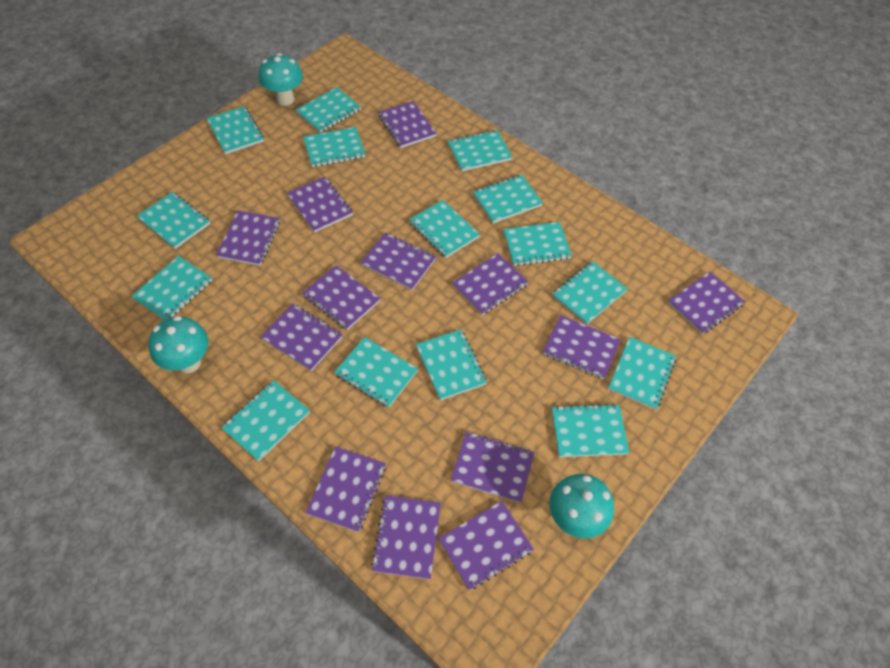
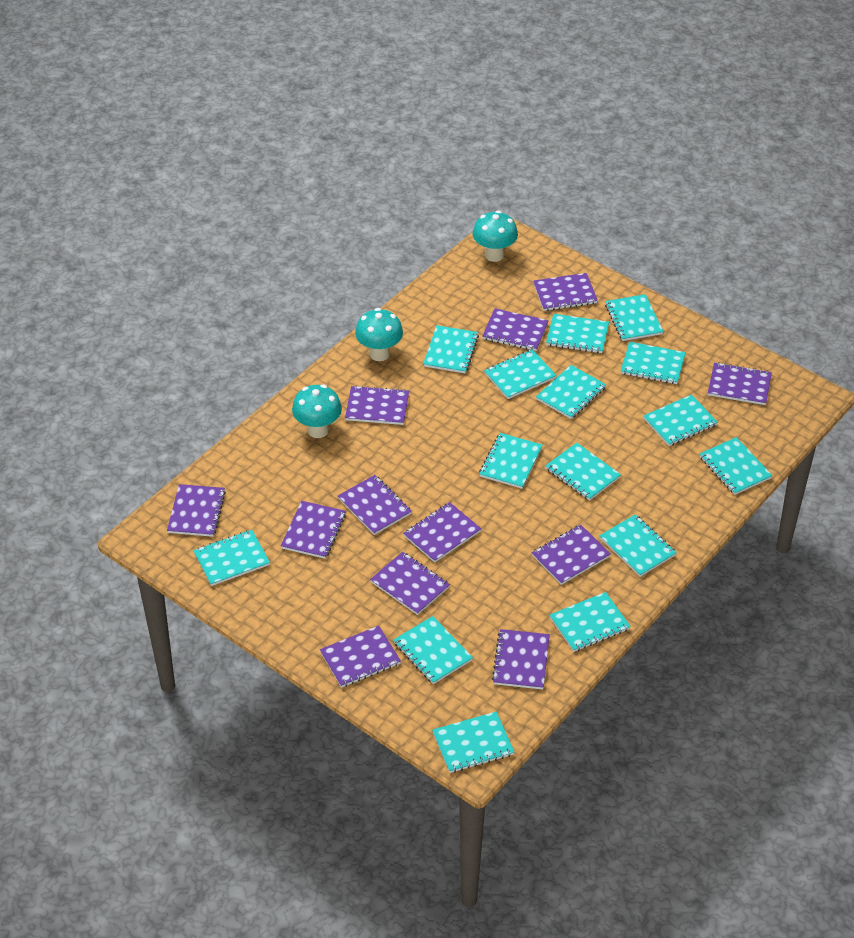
purple notebook: 13 -> 12

